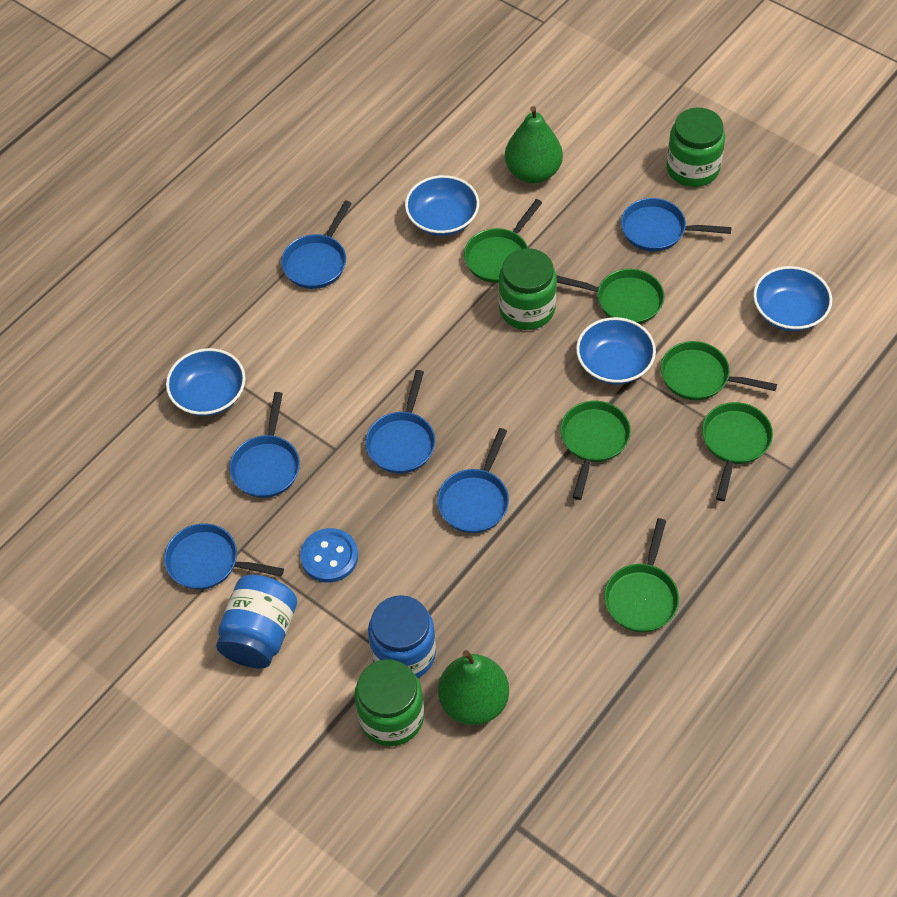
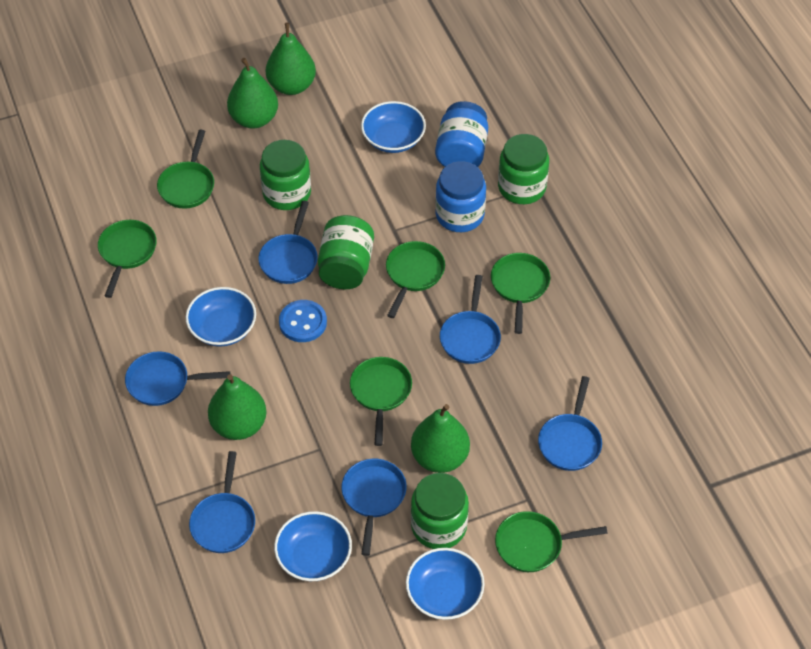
green jar: 3 -> 4
green pear: 2 -> 4

